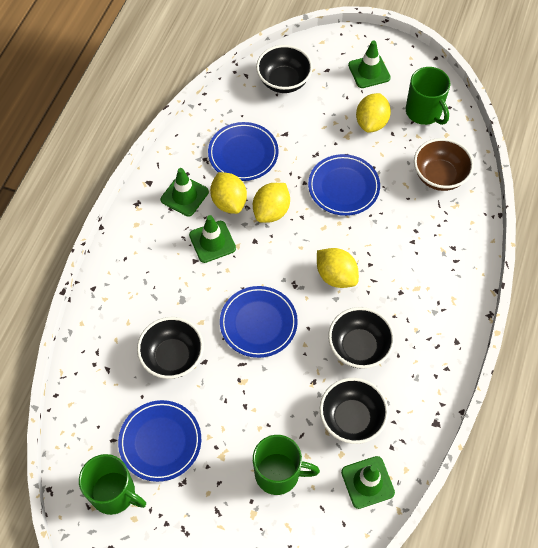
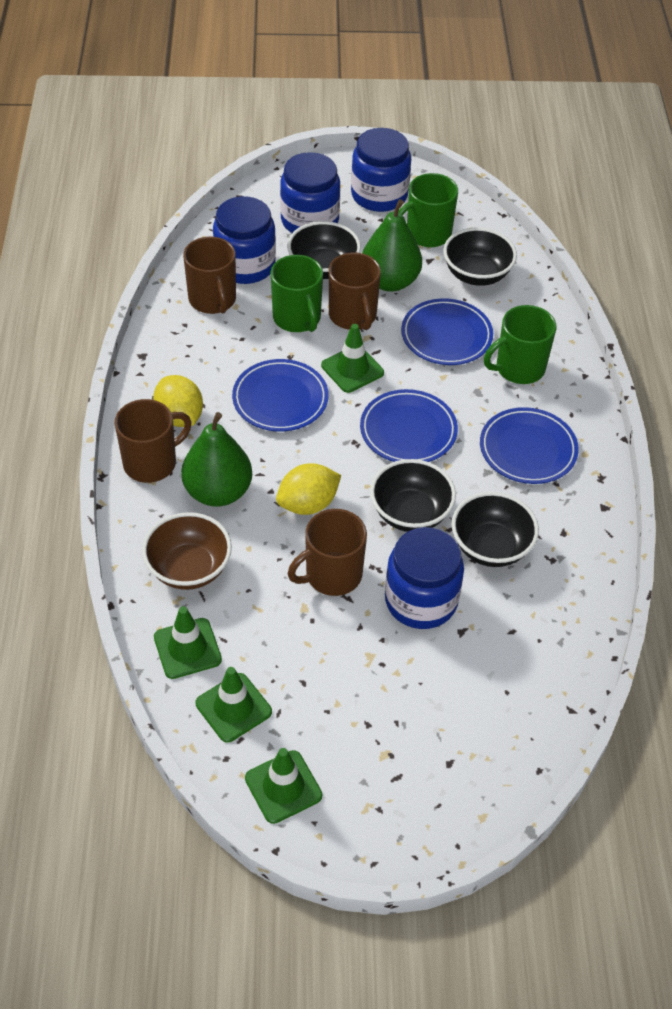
blue jar: 0 -> 4
brown mug: 0 -> 4
green pear: 0 -> 2
yellow lemon: 4 -> 2

